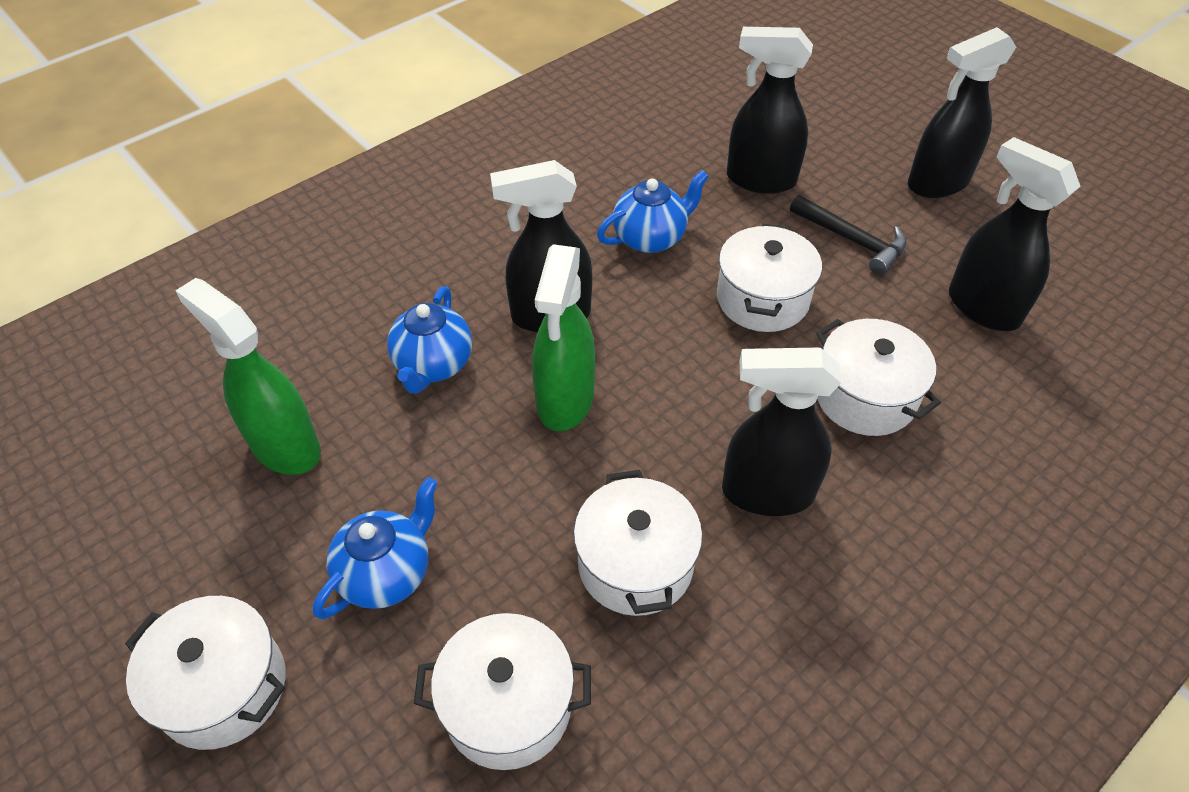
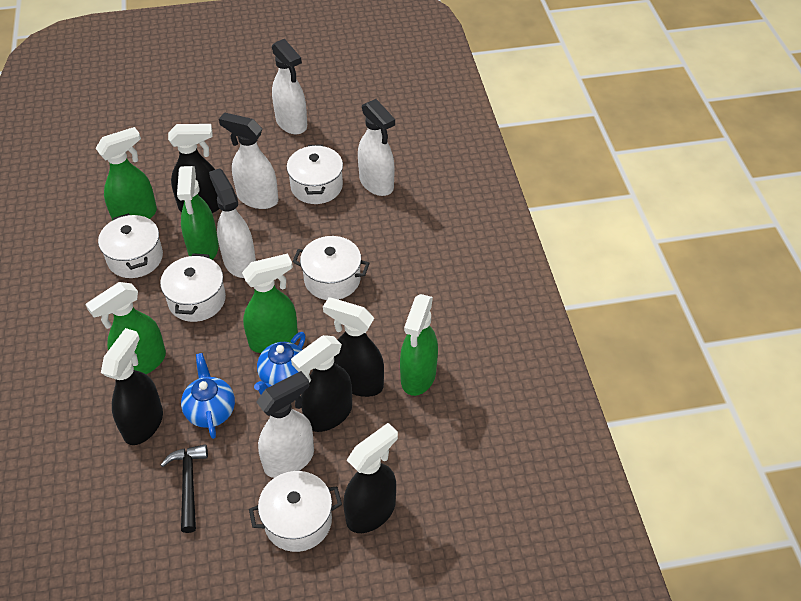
blue teapot: 3 -> 2
green spray bottle: 2 -> 5
white spray bottle: 0 -> 5

